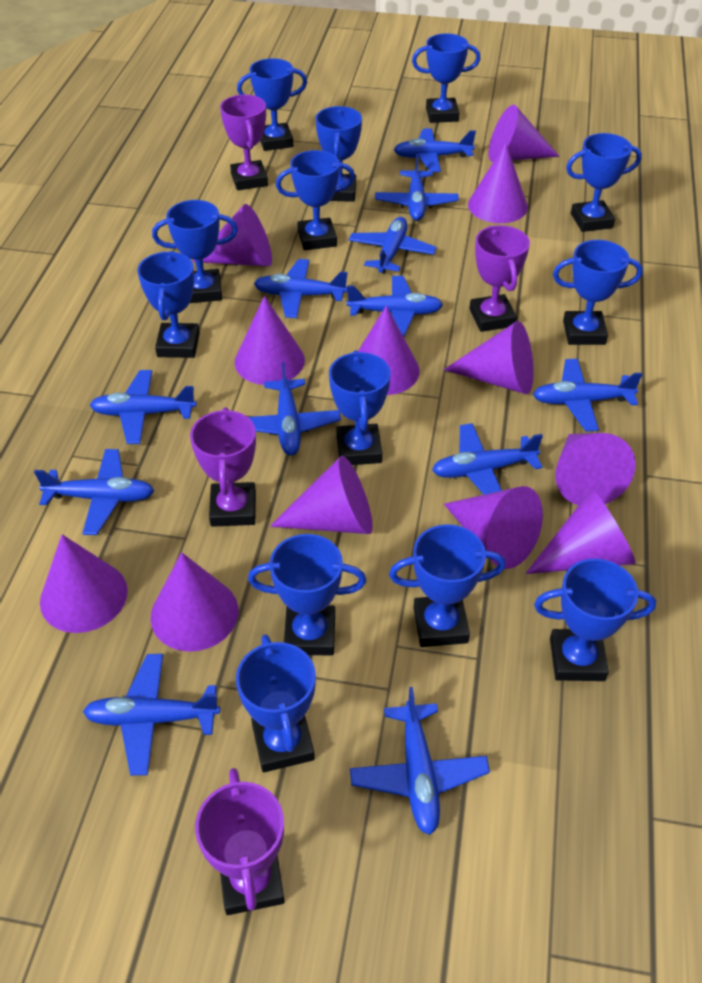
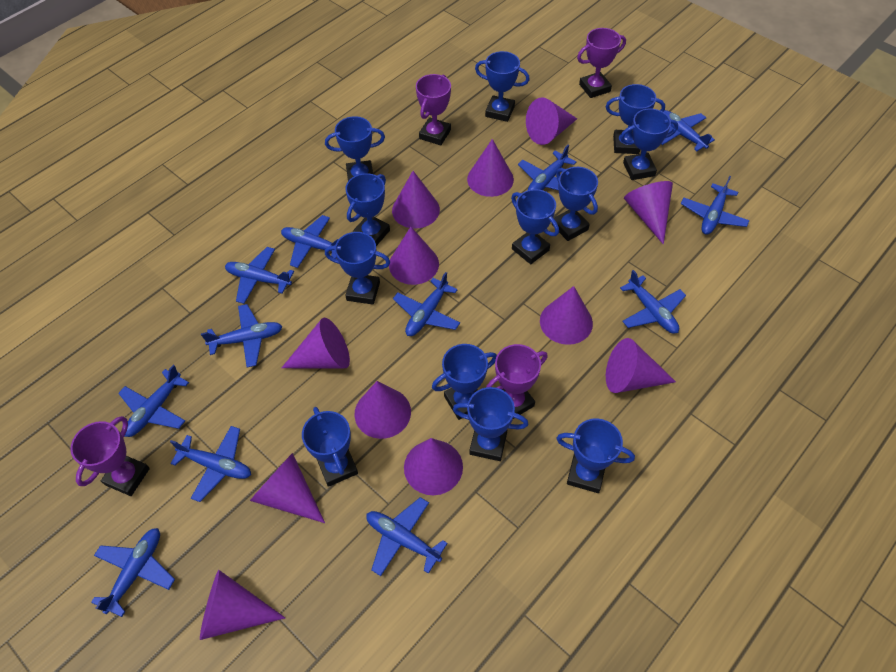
blue trophy: 13 -> 12

